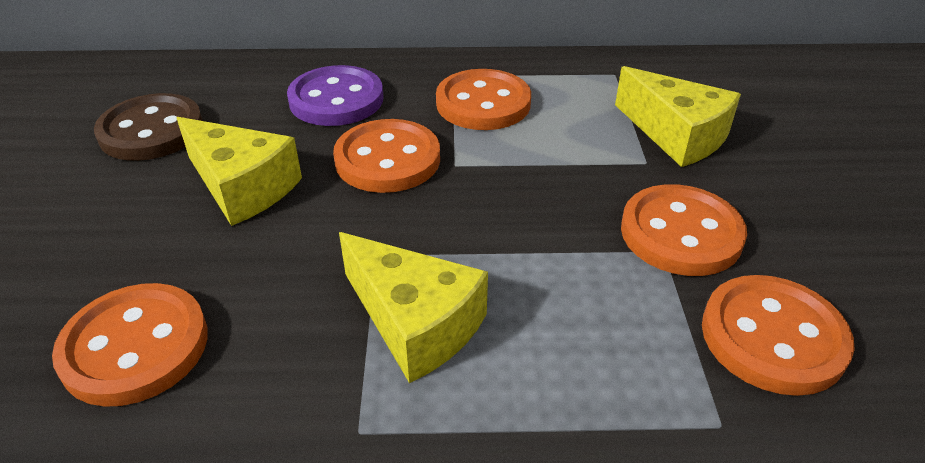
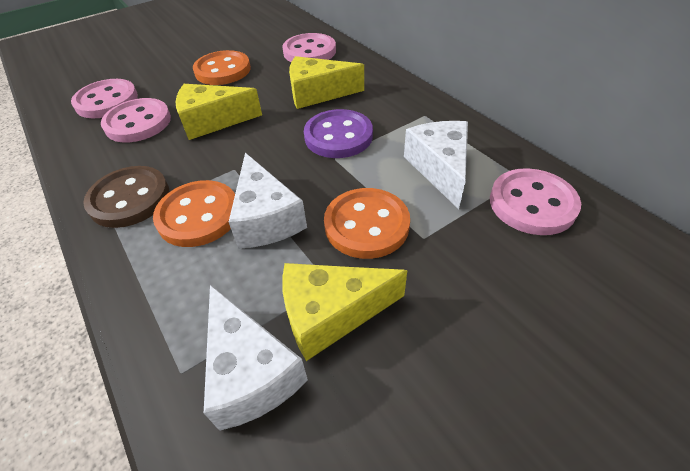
orange button: 5 -> 3
pink button: 0 -> 4
white cheese: 0 -> 3

